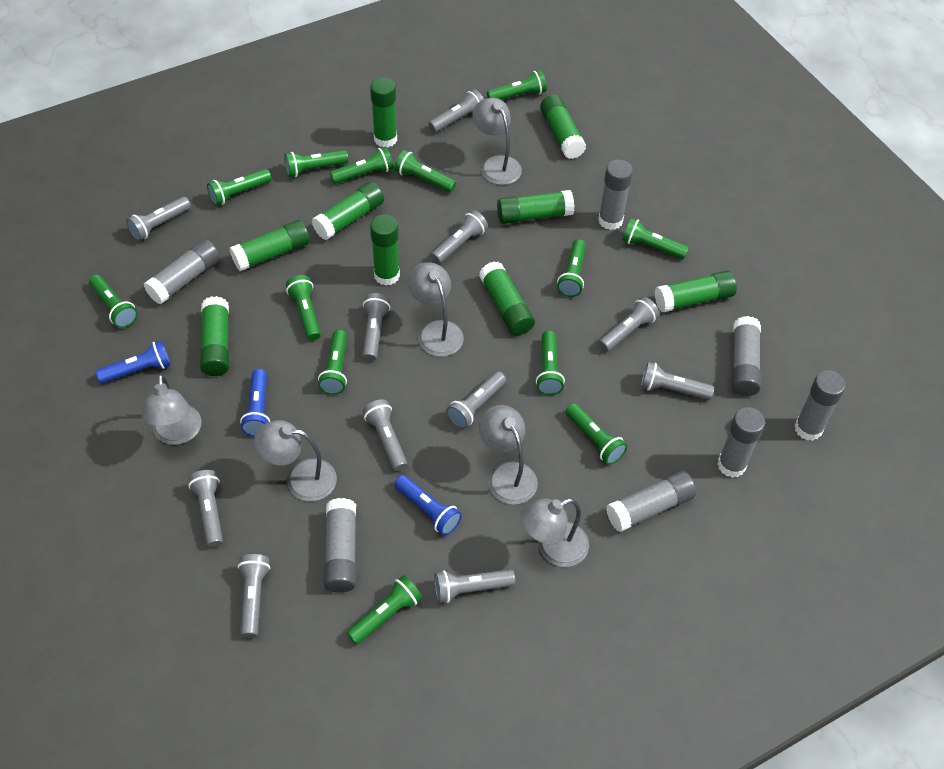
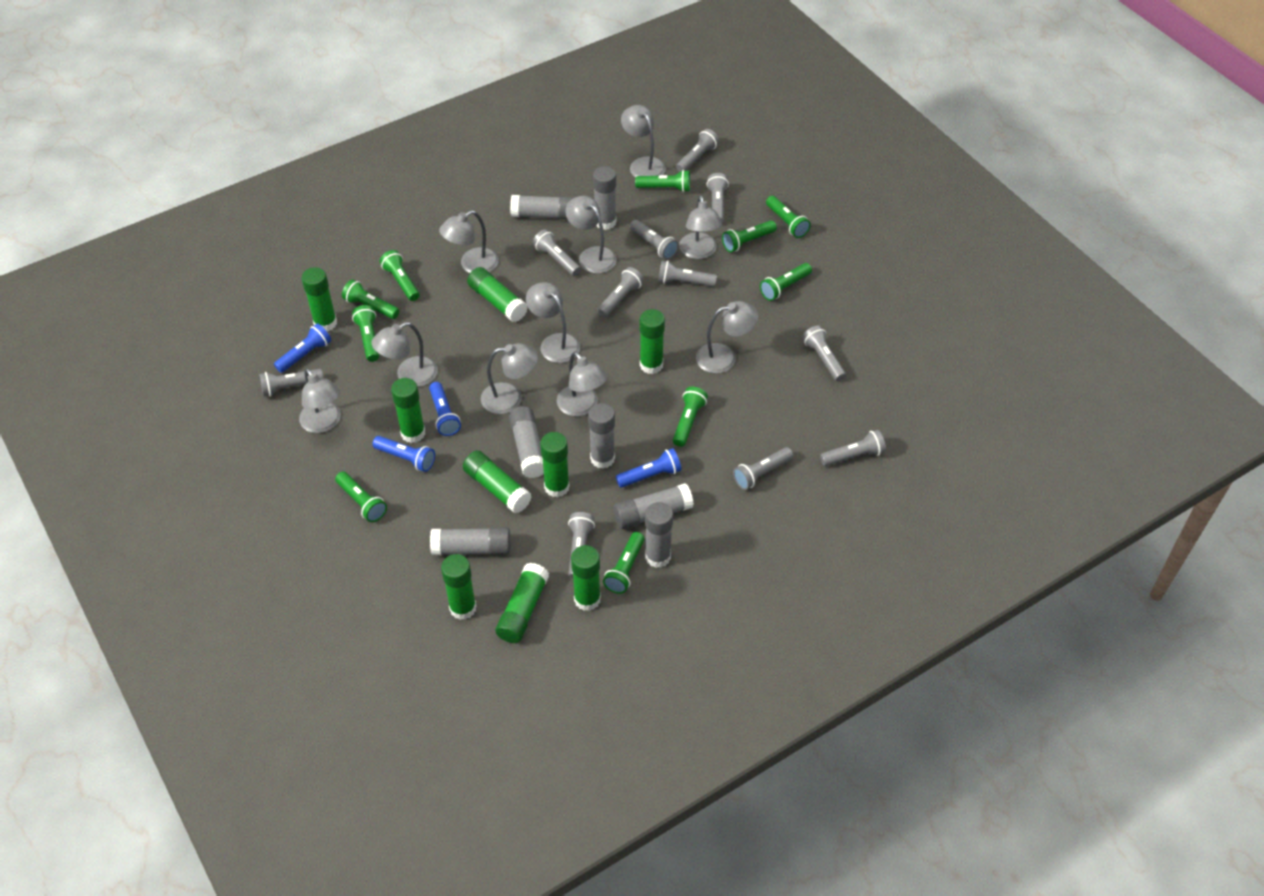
blue flashlight: 3 -> 4
green flashlight: 13 -> 10
grey lamp: 6 -> 10

